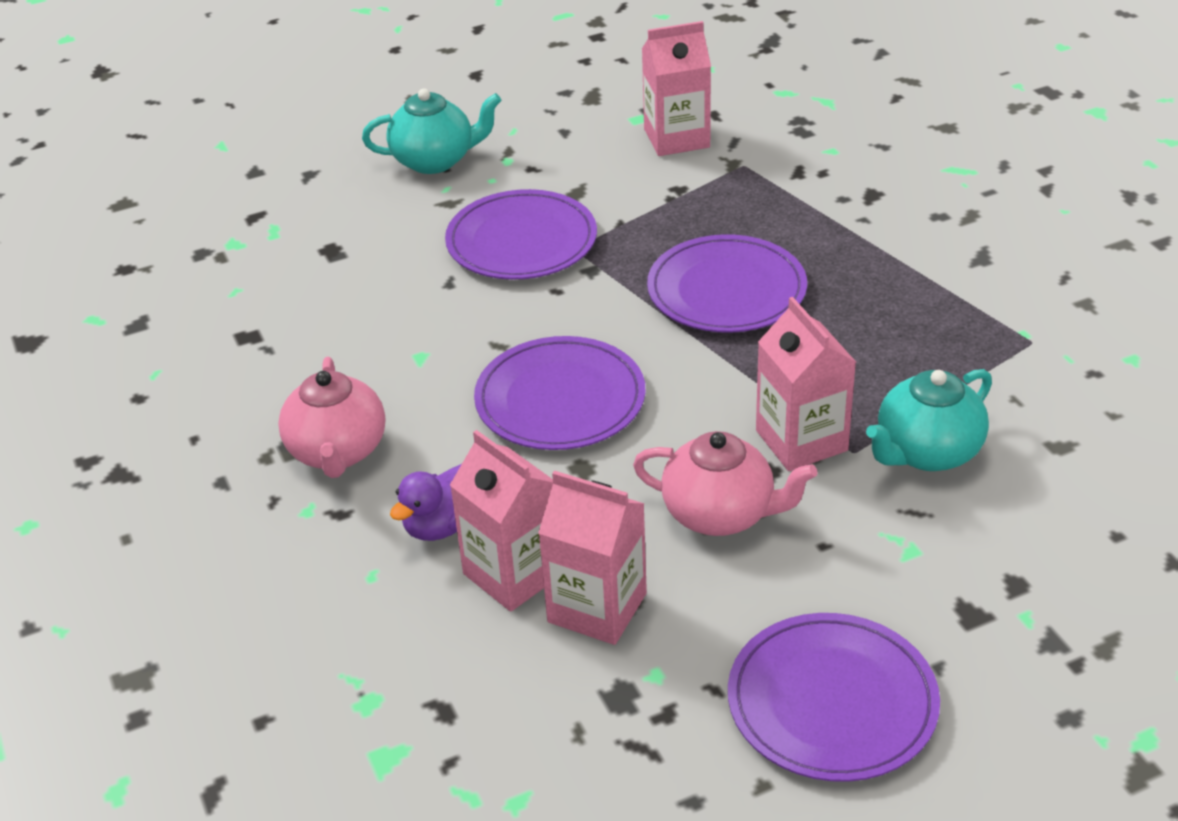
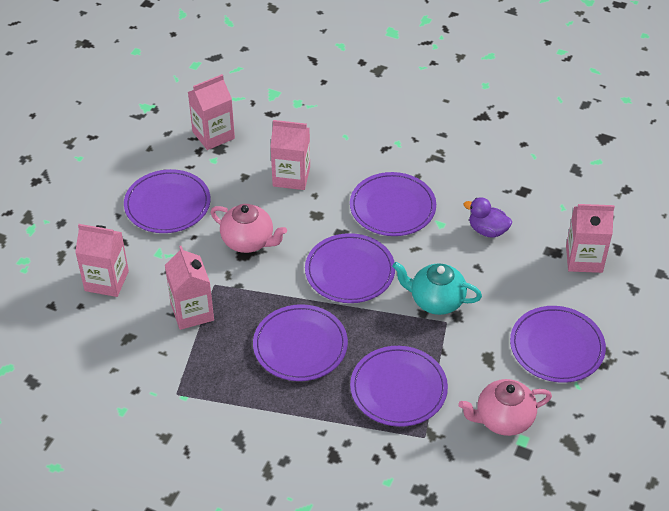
pink carton: 4 -> 5
purple plate: 4 -> 6
turquoise teapot: 2 -> 1

